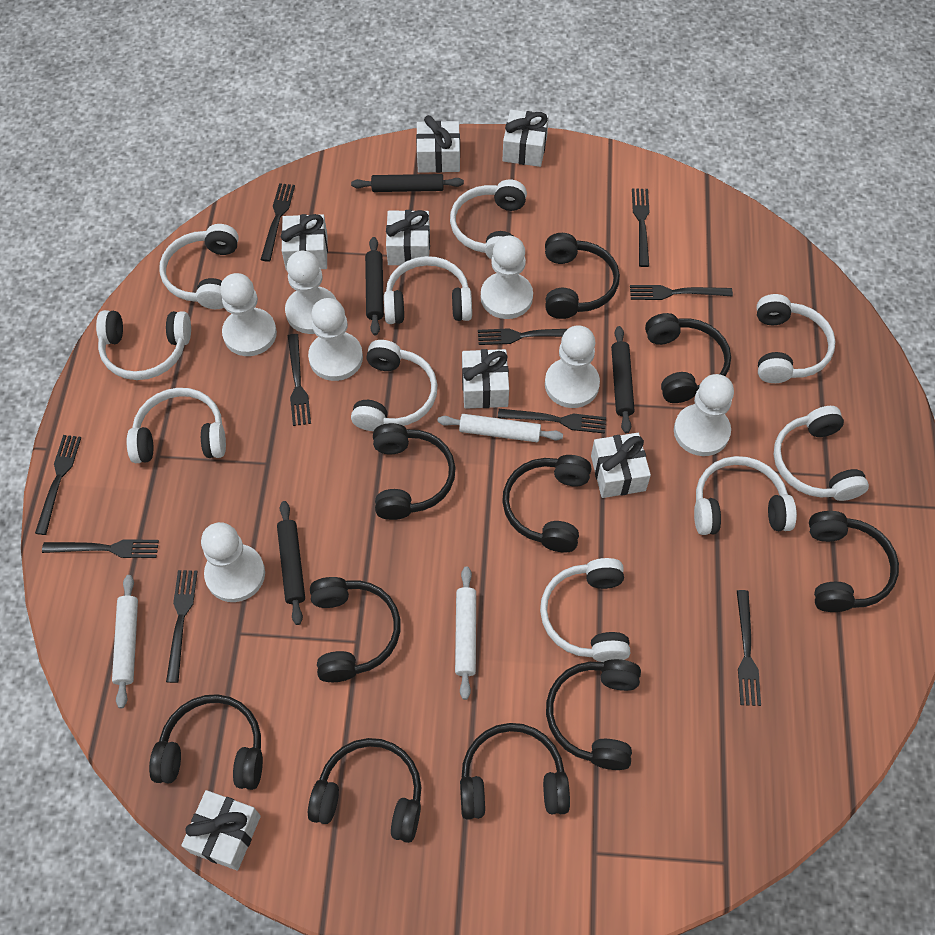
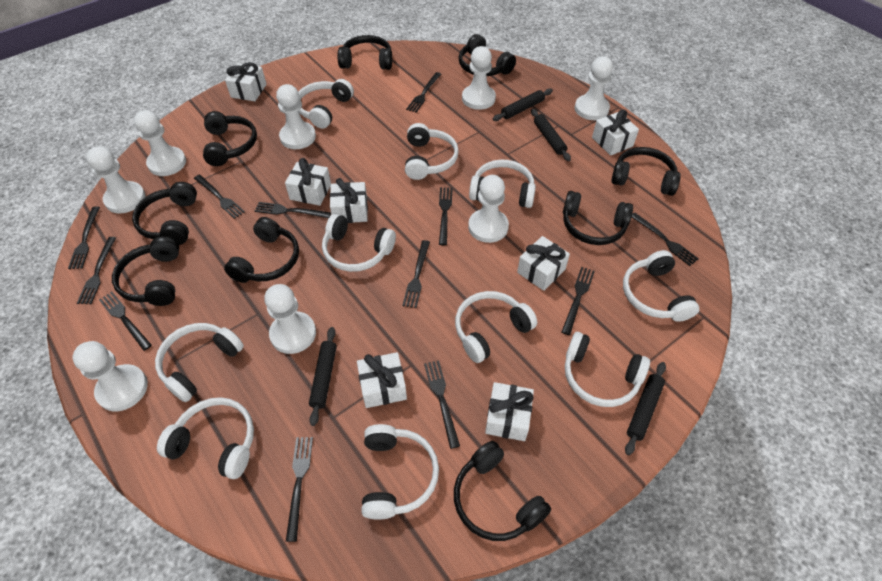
black fork: 10 -> 12
black headphones: 10 -> 9
white pawn: 7 -> 8
white rolling pin: 3 -> 0

